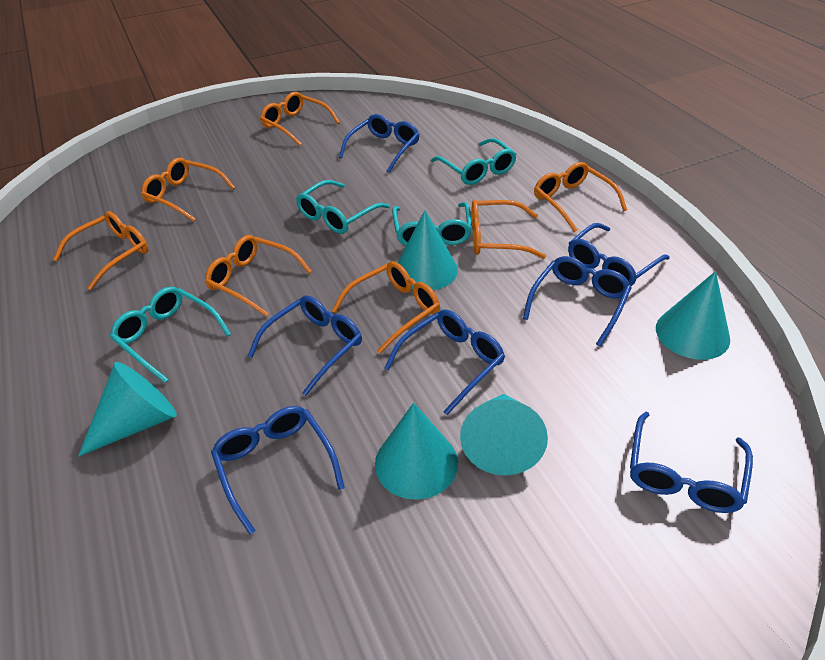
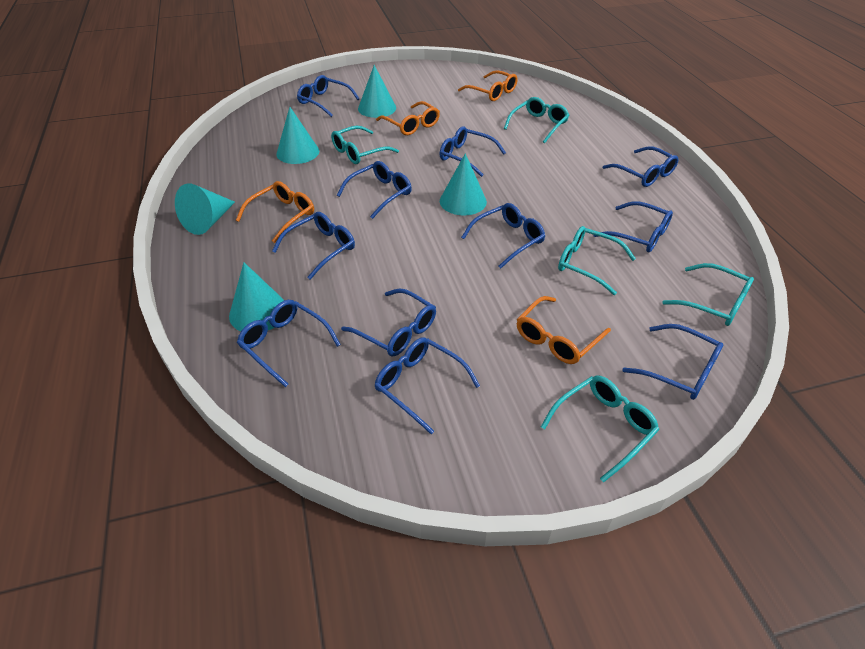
blue glasses: 7 -> 11
orange glasses: 7 -> 4
turquoise glasses: 4 -> 5

